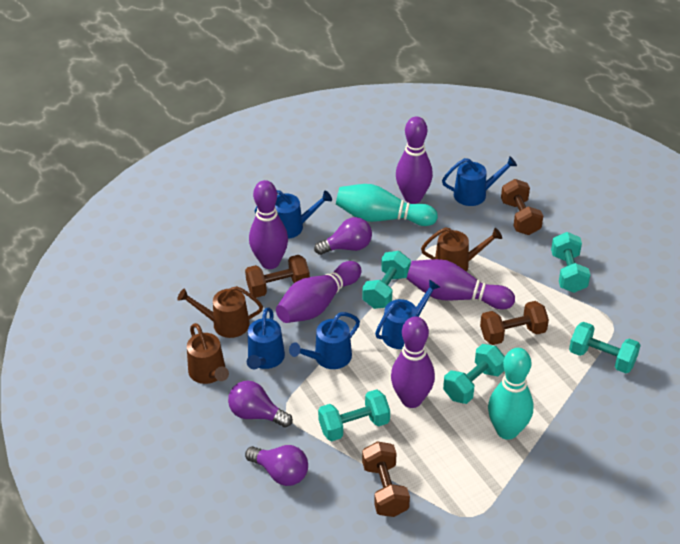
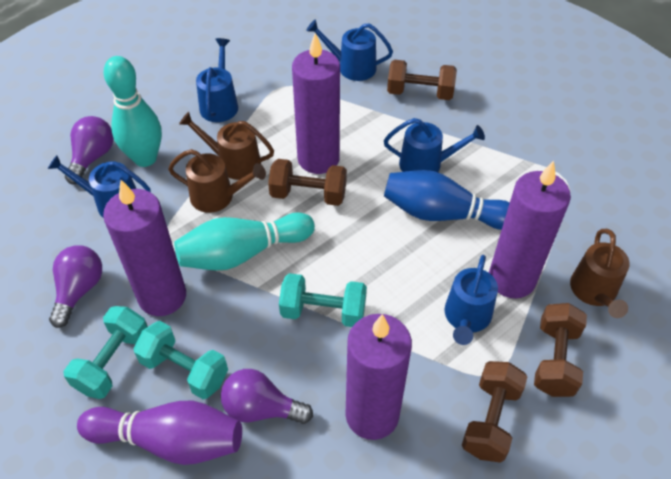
blue bowling pin: 0 -> 1
purple bowling pin: 5 -> 1
purple candle: 0 -> 4
turquoise dumbbell: 5 -> 3

